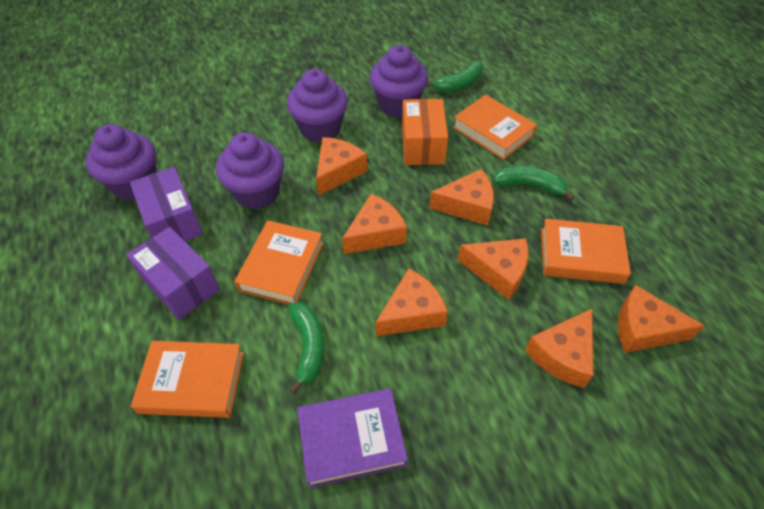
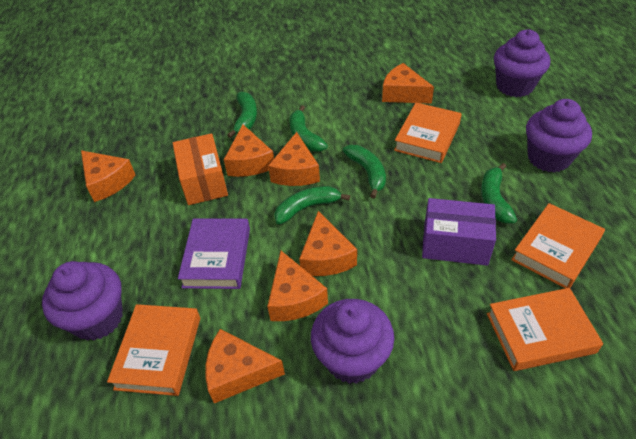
green banana: 3 -> 5
purple box: 2 -> 1

